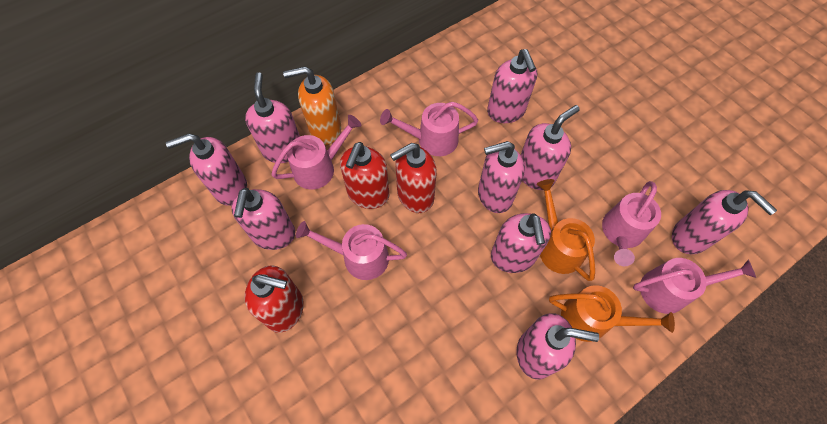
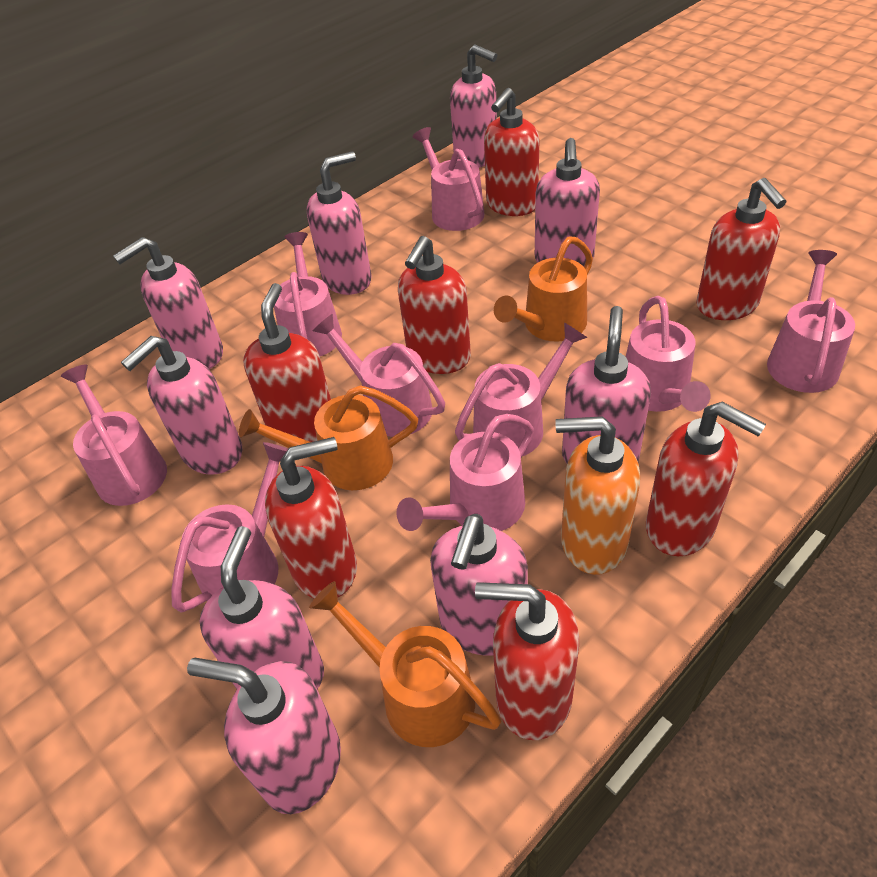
orange watering can: 2 -> 3
pink watering can: 5 -> 9
red soap dispenser: 3 -> 7

